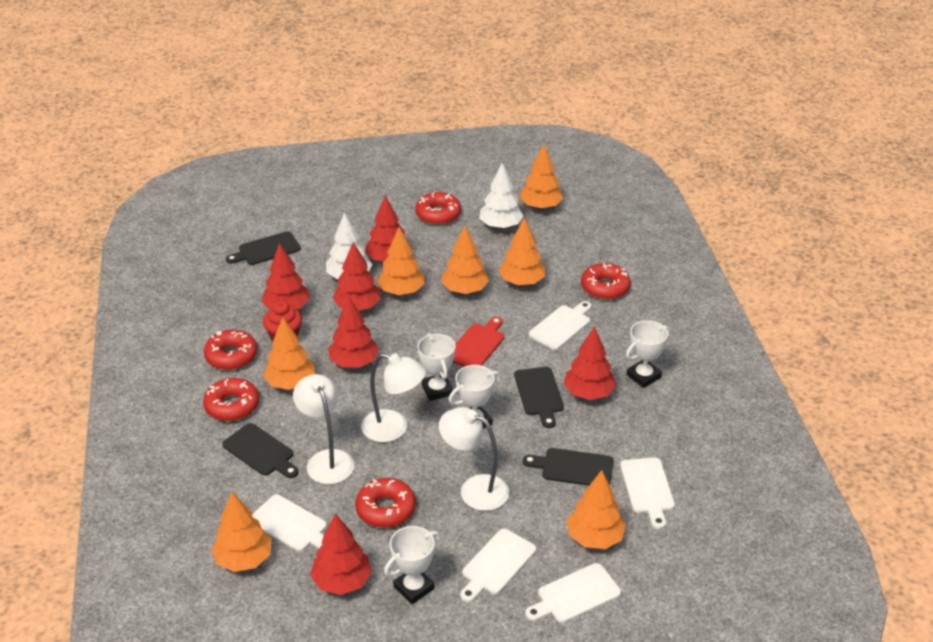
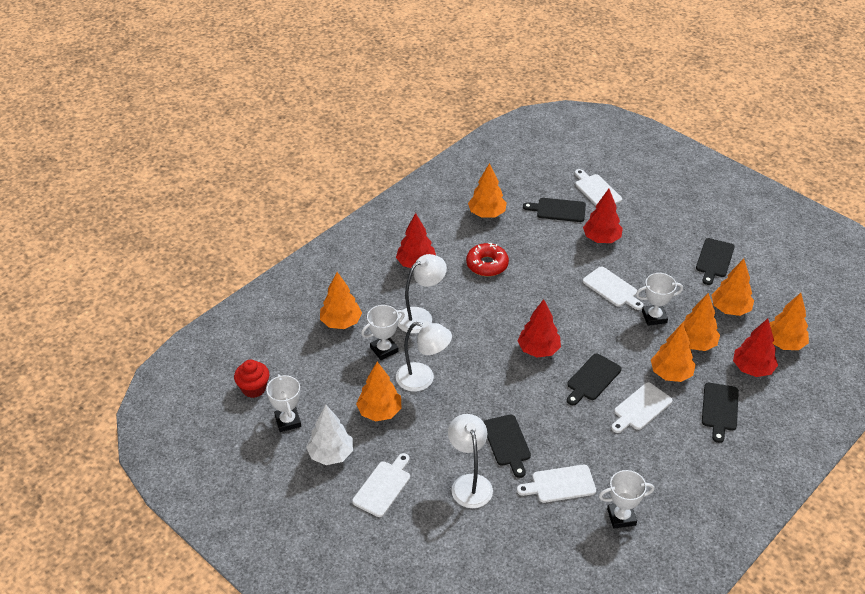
black cutting board: 4 -> 5
red cutting board: 1 -> 0
red donut: 5 -> 1
red tree: 6 -> 4
white tree: 2 -> 1

